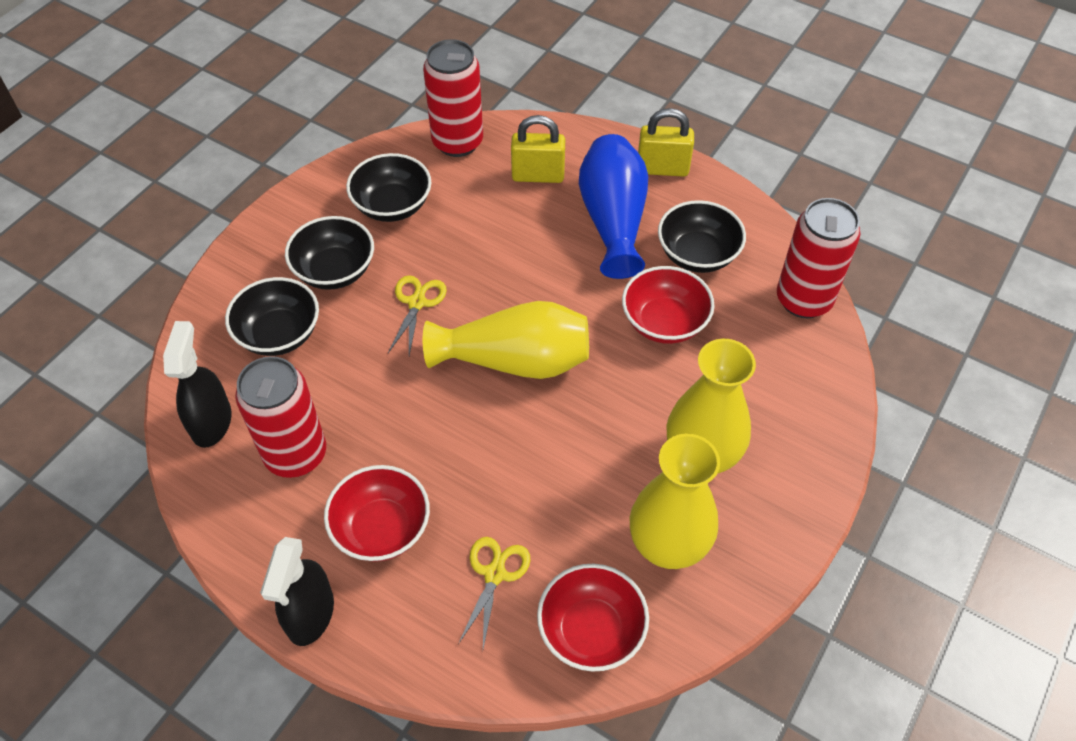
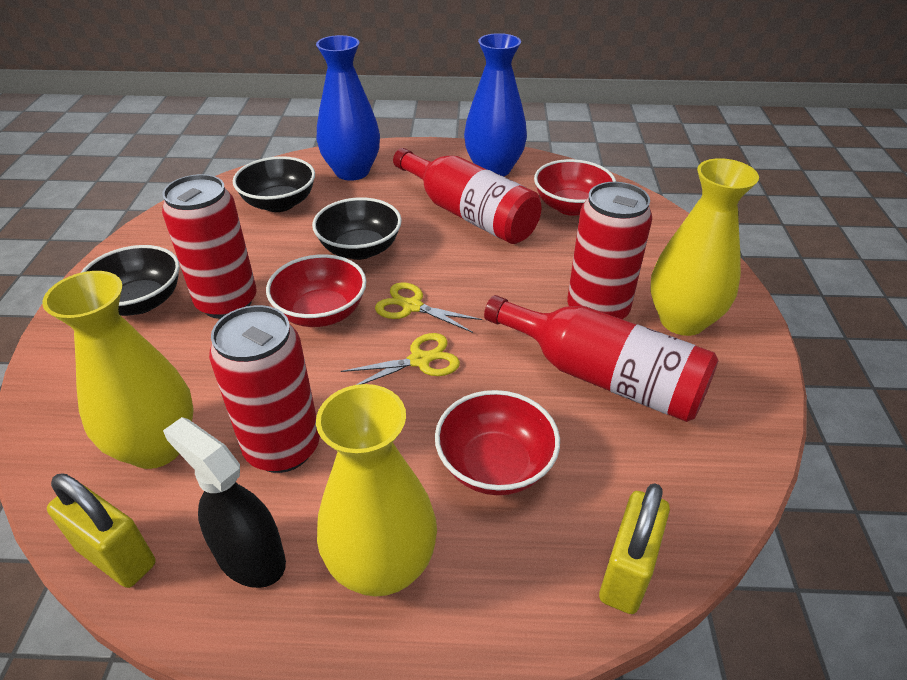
black bowl: 4 -> 3
black spray bottle: 2 -> 1
blue vase: 1 -> 2
red bottle: 0 -> 2

